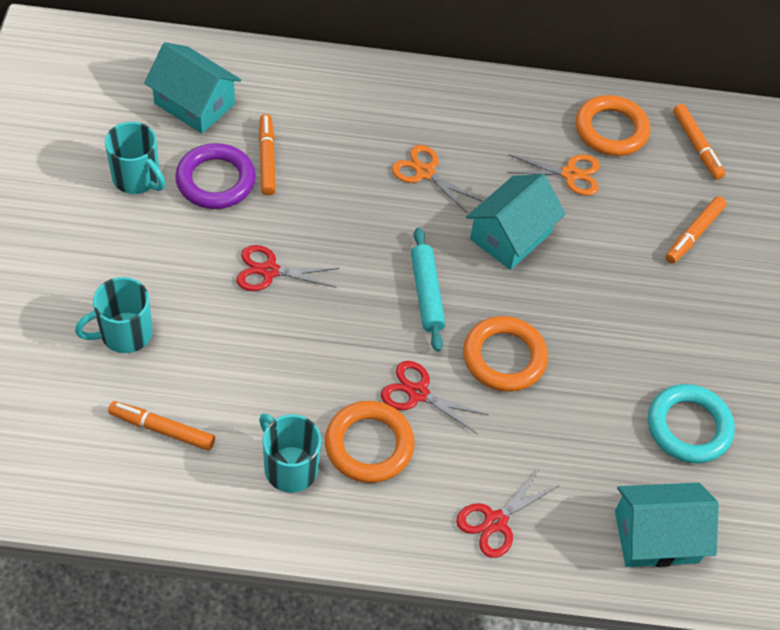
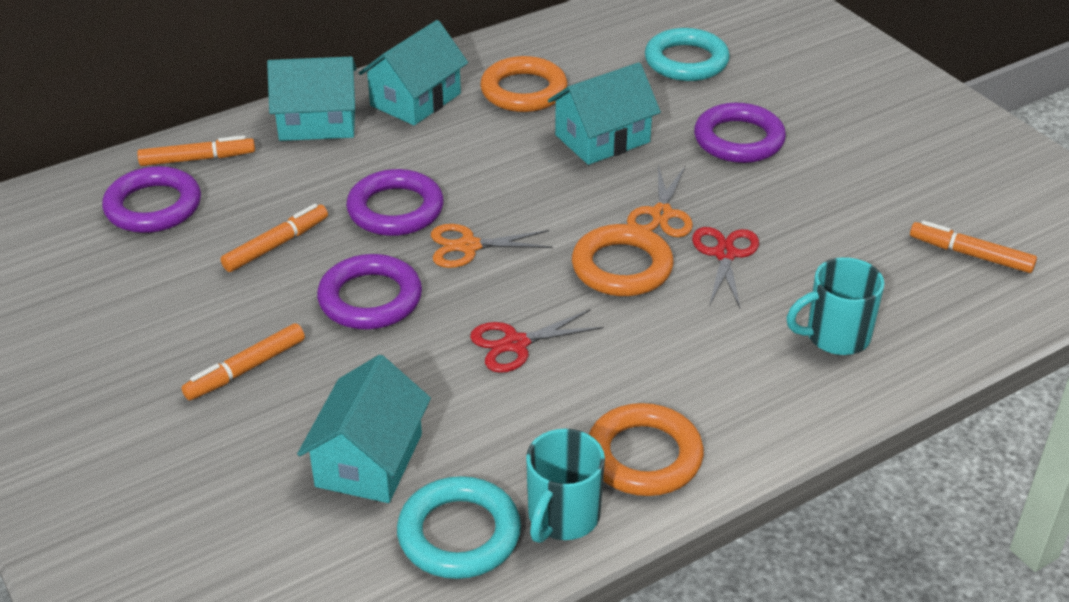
purple ring: 1 -> 4
red scissors: 3 -> 2
turquoise house: 3 -> 4
turquoise mug: 3 -> 2
turquoise ring: 1 -> 2
turquoise rolling pin: 1 -> 0

